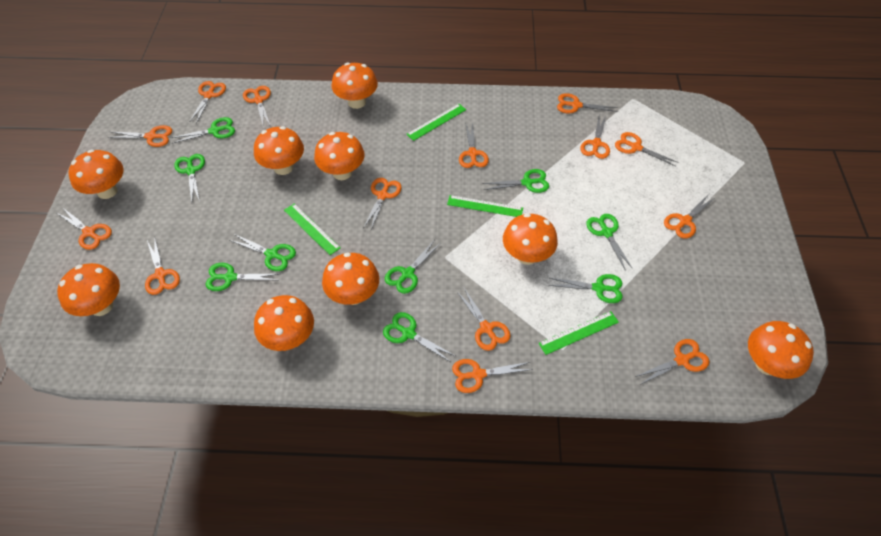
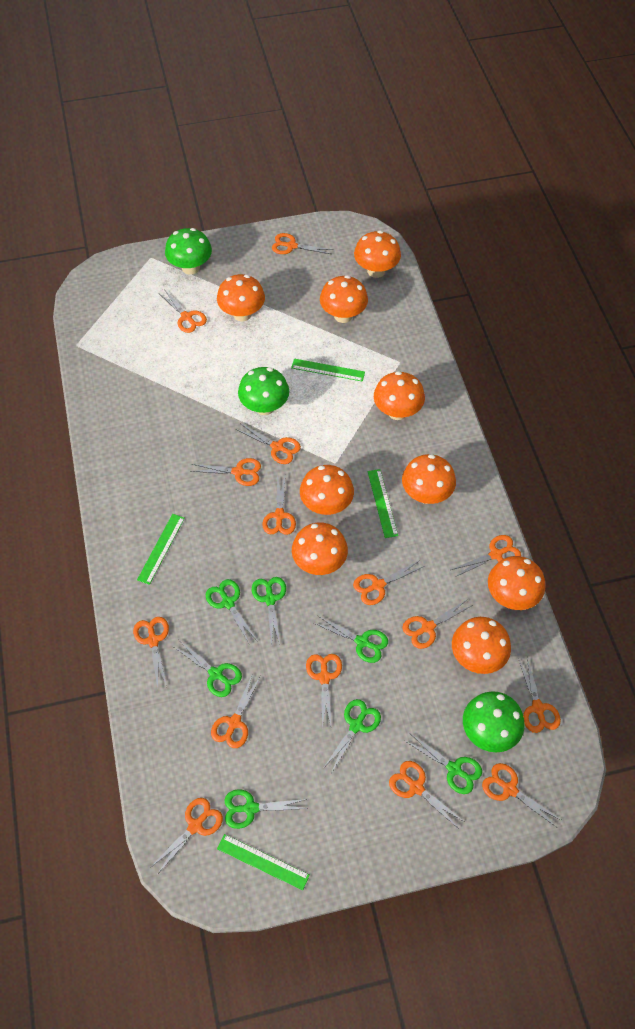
green mushroom: 0 -> 3
green scissors: 9 -> 7
orange scissors: 14 -> 15

